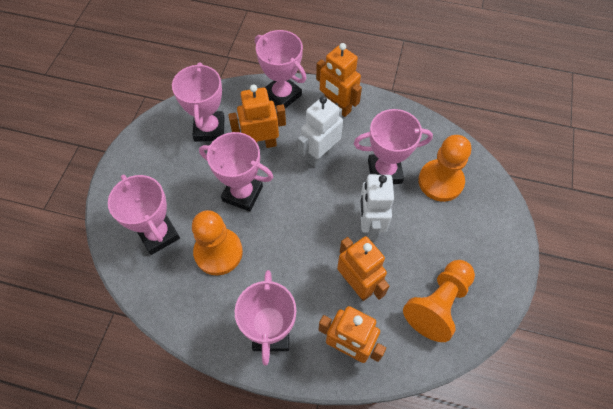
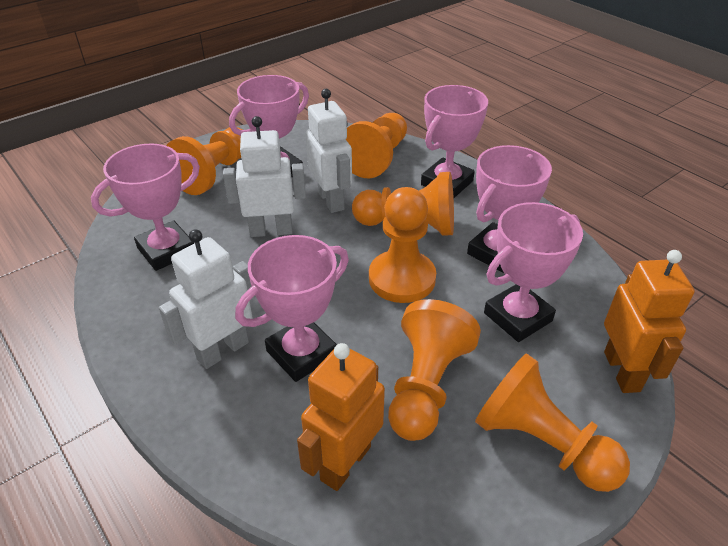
orange pawn: 3 -> 6
orange robot: 4 -> 2
white robot: 2 -> 3

